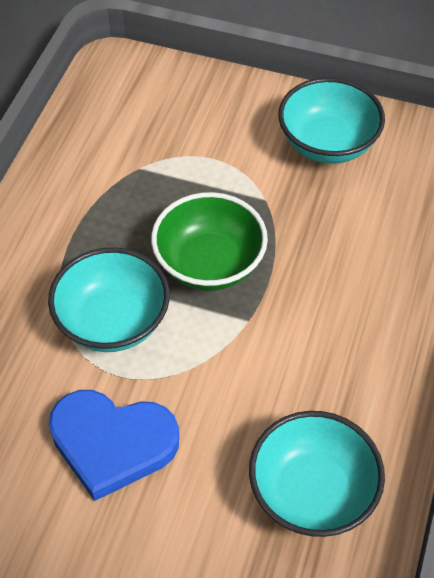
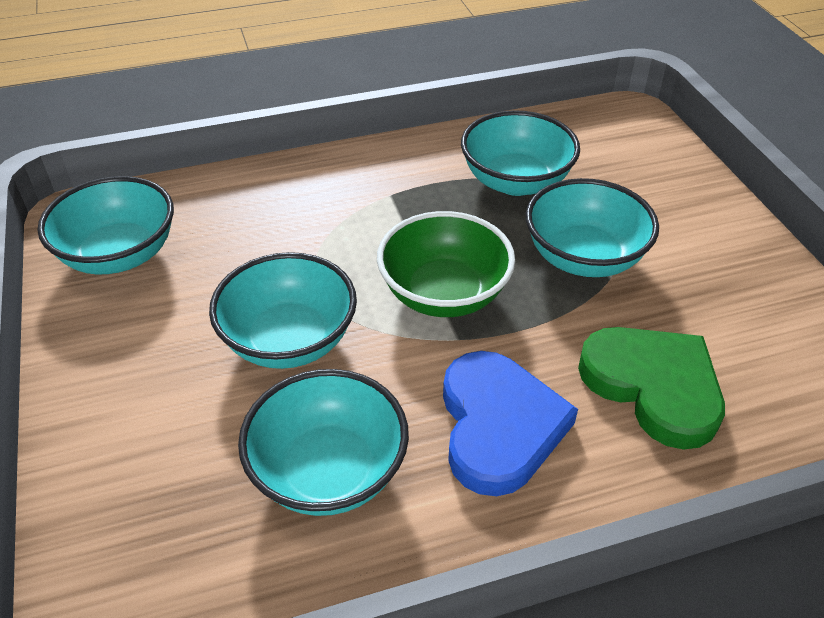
green heart: 0 -> 1
turquoise bowl: 3 -> 5

